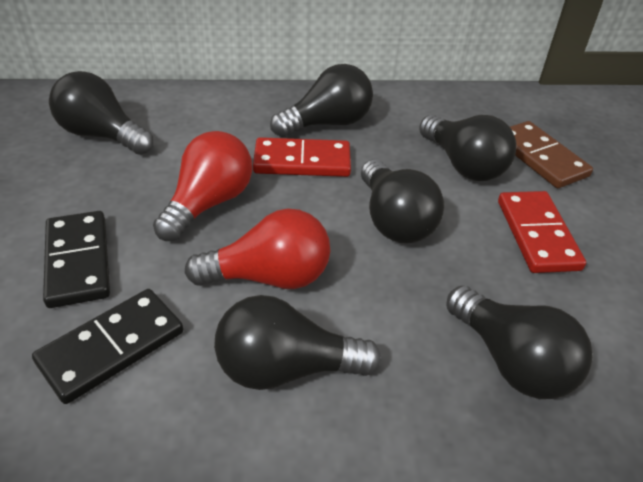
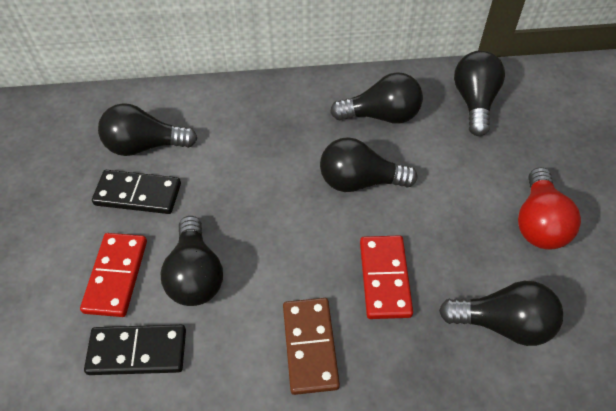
red light bulb: 2 -> 1

